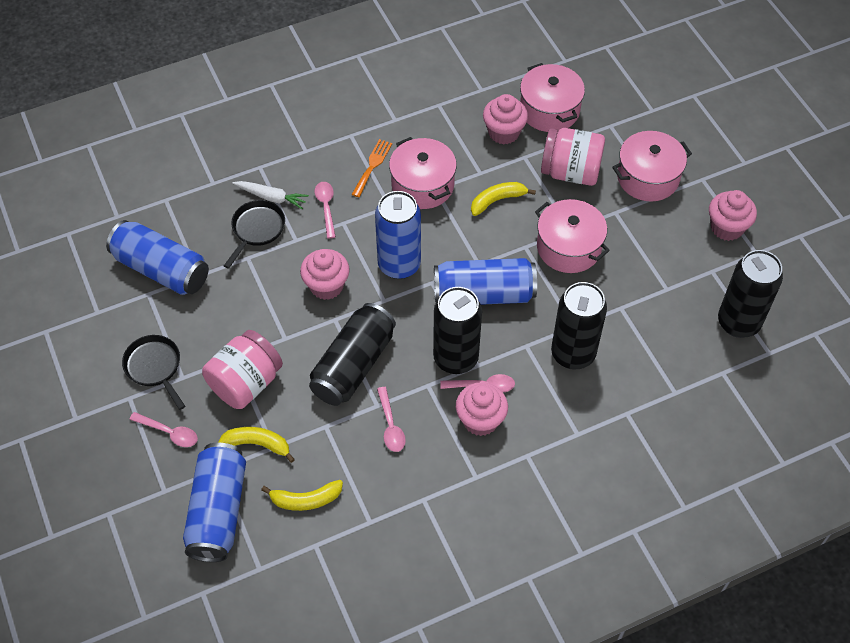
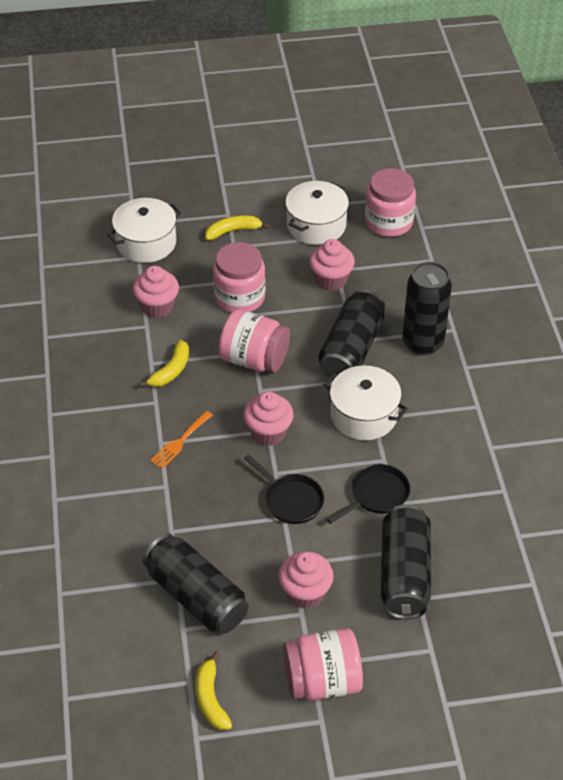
blue can: 4 -> 0
pink jar: 2 -> 4
pink pot: 4 -> 0
pink spoon: 4 -> 0
white carrot: 1 -> 0
white pot: 0 -> 3

